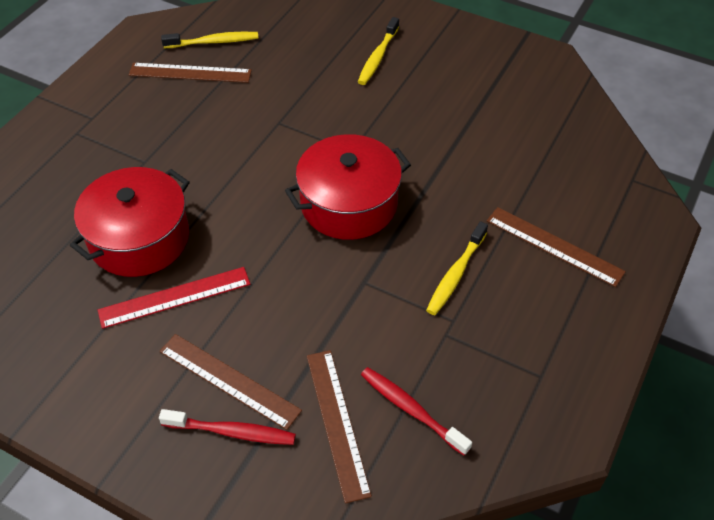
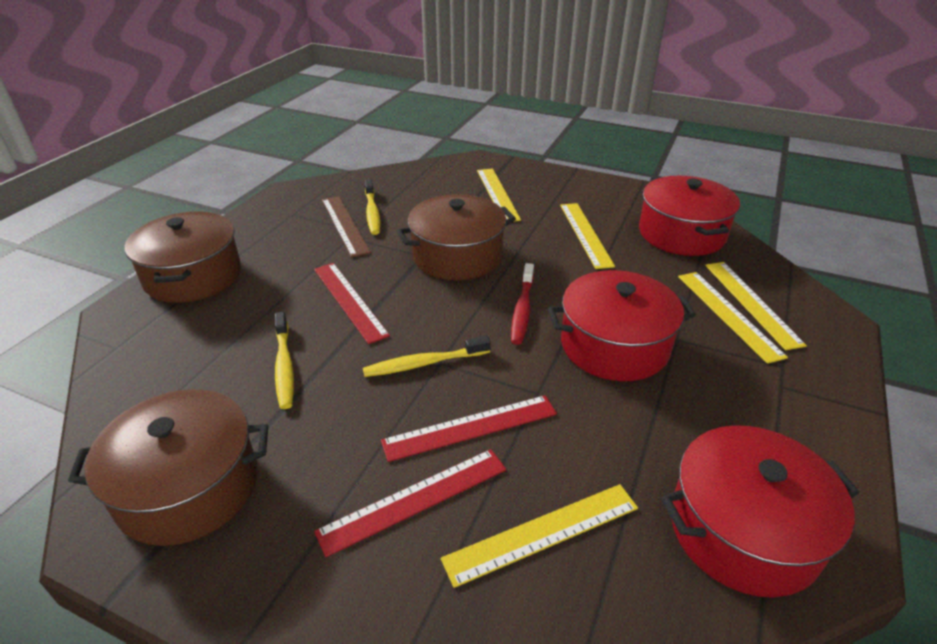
brown pot: 0 -> 3
brown ruler: 4 -> 1
red pot: 2 -> 3
red ruler: 1 -> 3
red toothbrush: 2 -> 1
yellow ruler: 0 -> 5

